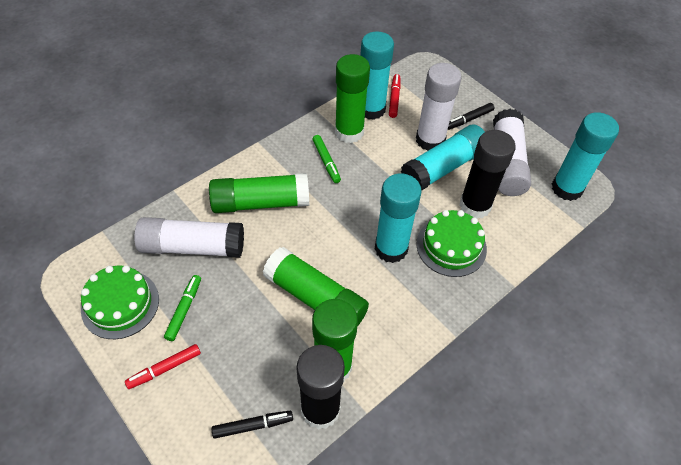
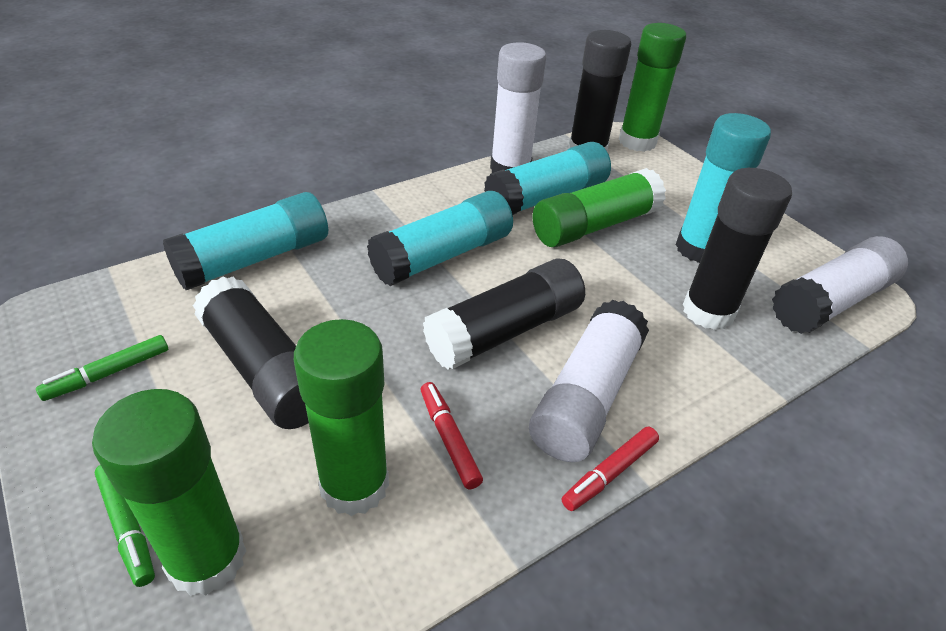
black glue stick: 2 -> 4
black marker: 2 -> 0
green cake: 2 -> 0

